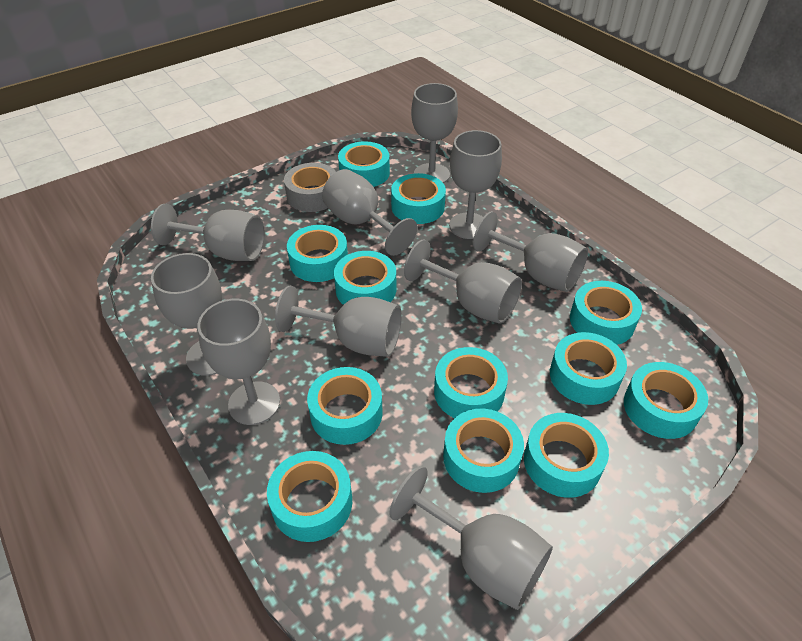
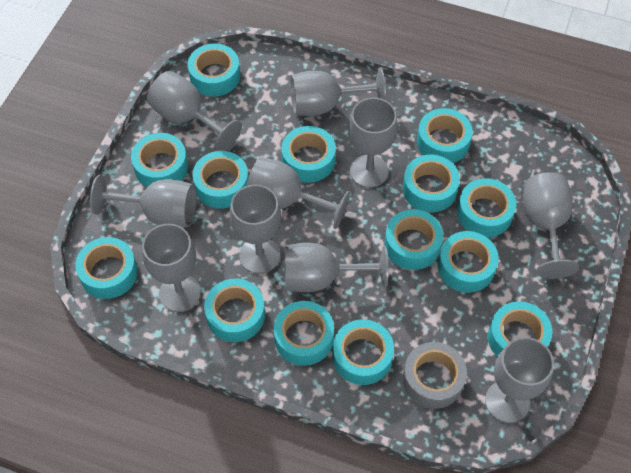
turquoise tape: 12 -> 14

